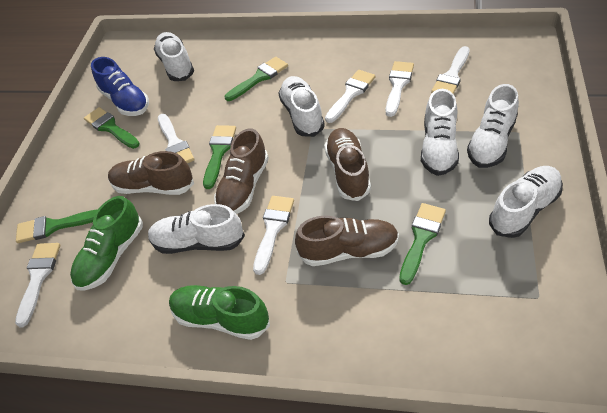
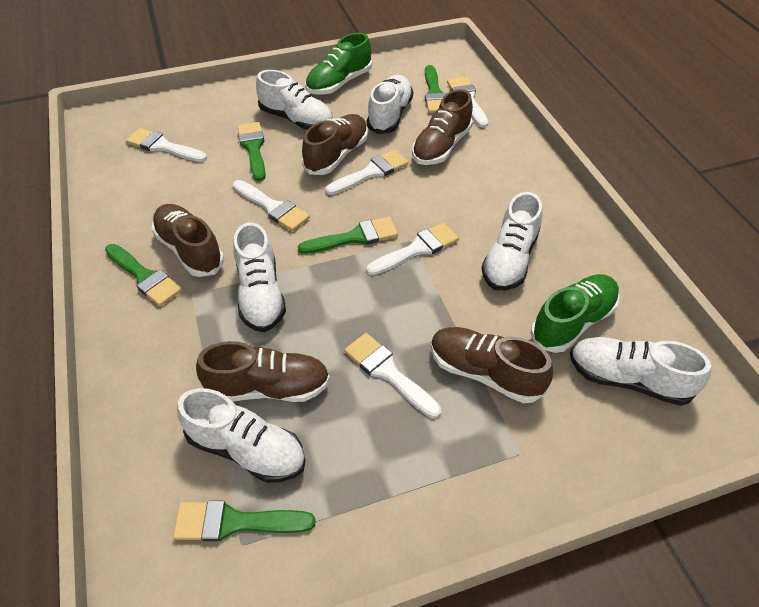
blue shoe: 1 -> 0
brown shoe: 4 -> 5

